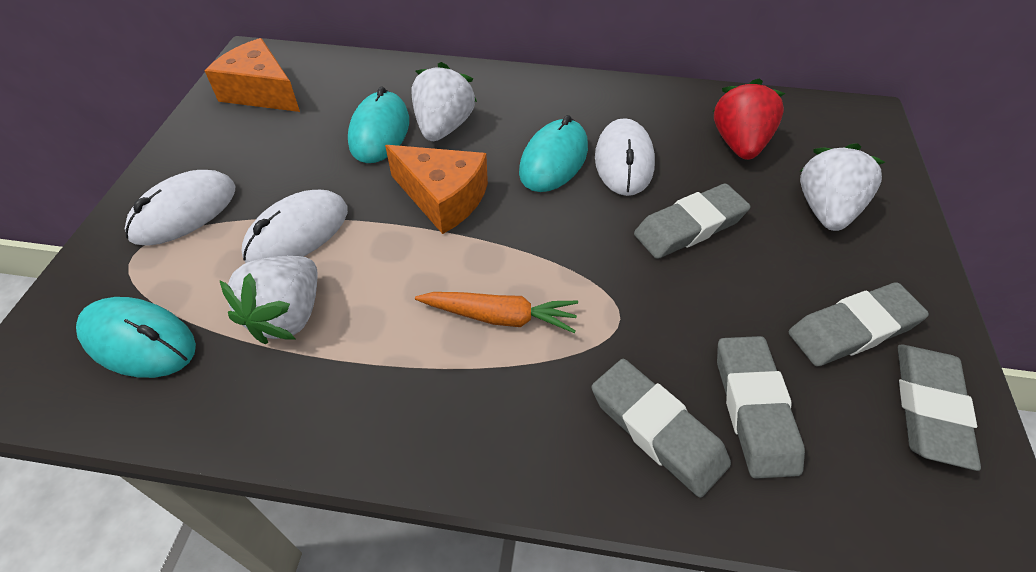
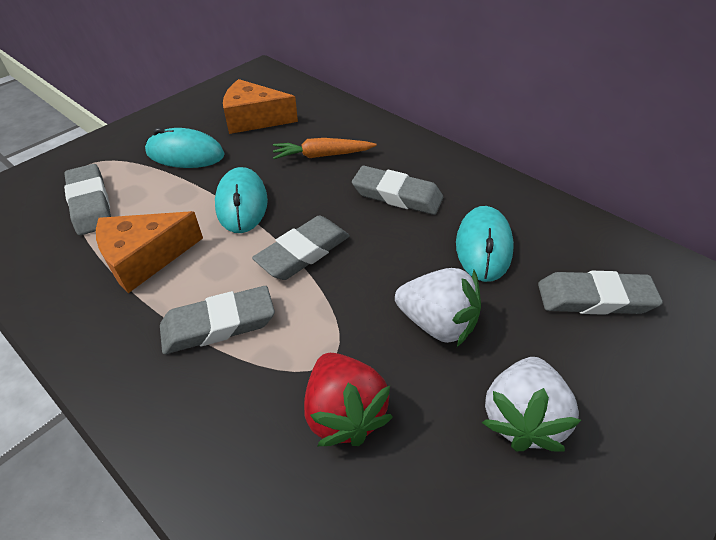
white mouse: 3 -> 0
white strawberry: 3 -> 2

